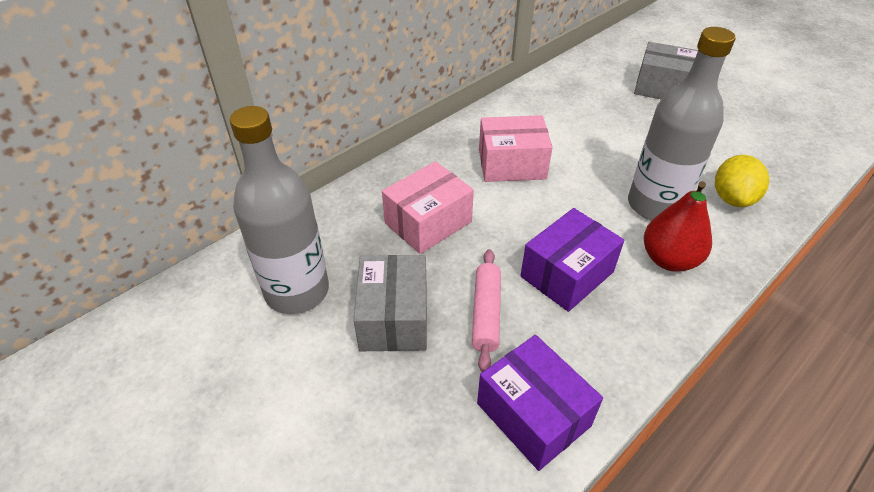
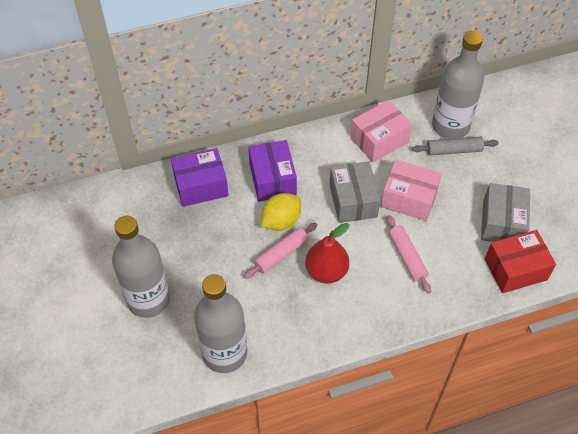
grey bottle: 2 -> 3
grey rolling pin: 0 -> 1
pink rolling pin: 1 -> 2
red box: 0 -> 1

